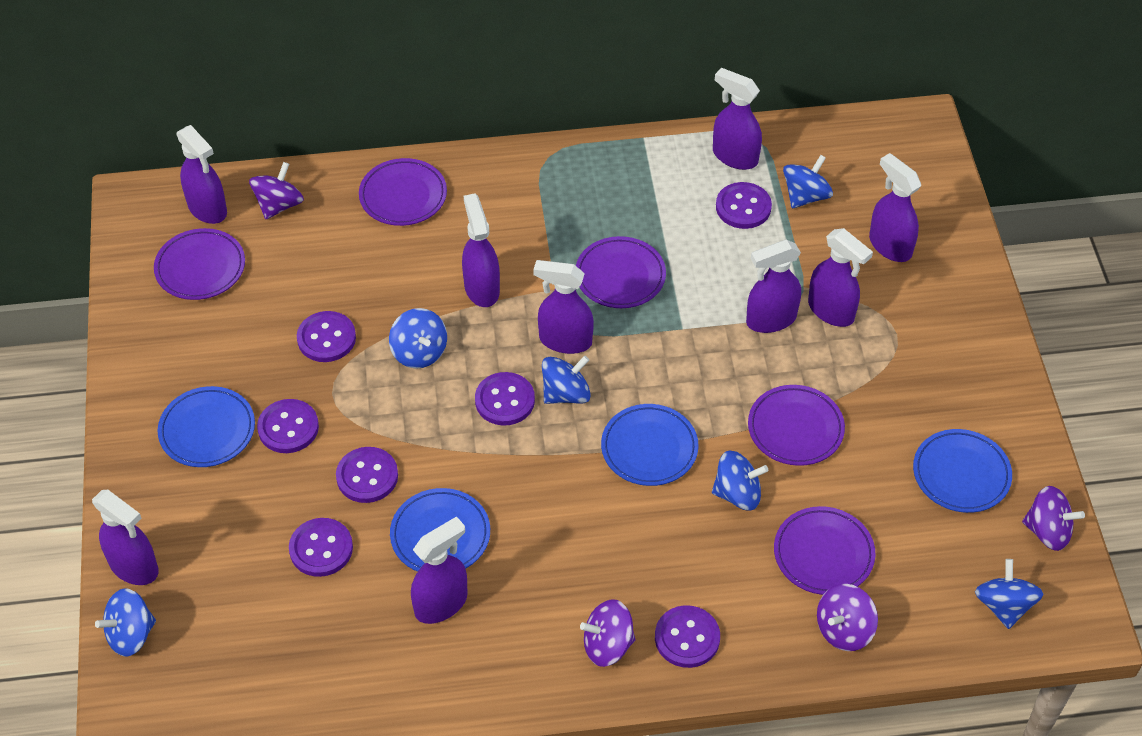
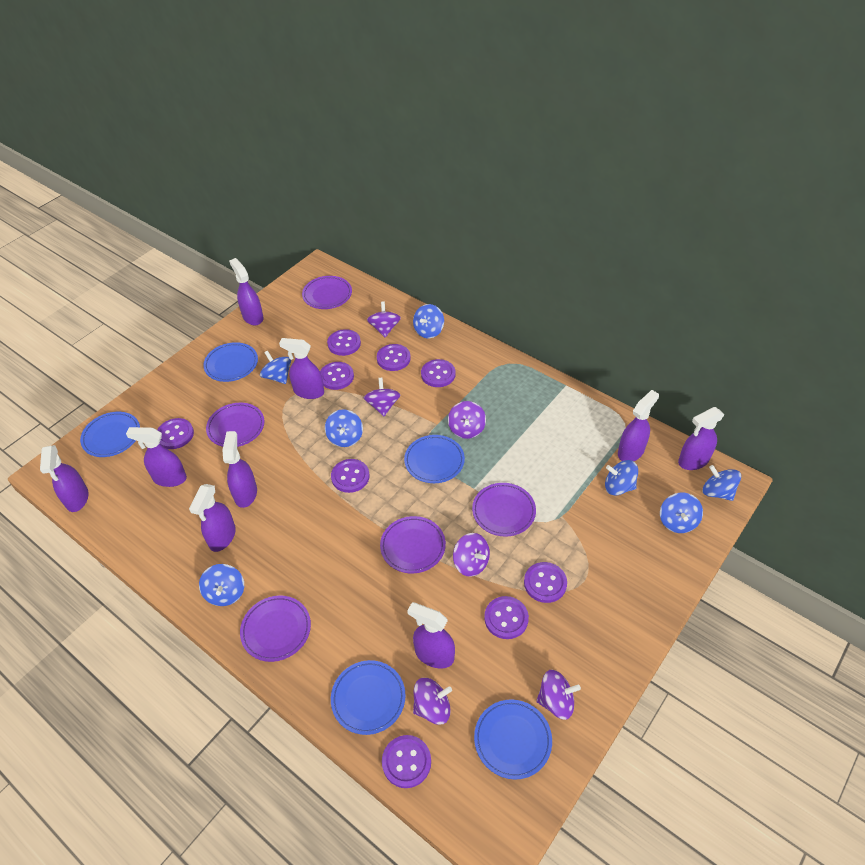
blue plate: 4 -> 5
blue spinning top: 6 -> 7
purple button: 7 -> 9
purple spinning top: 4 -> 6

